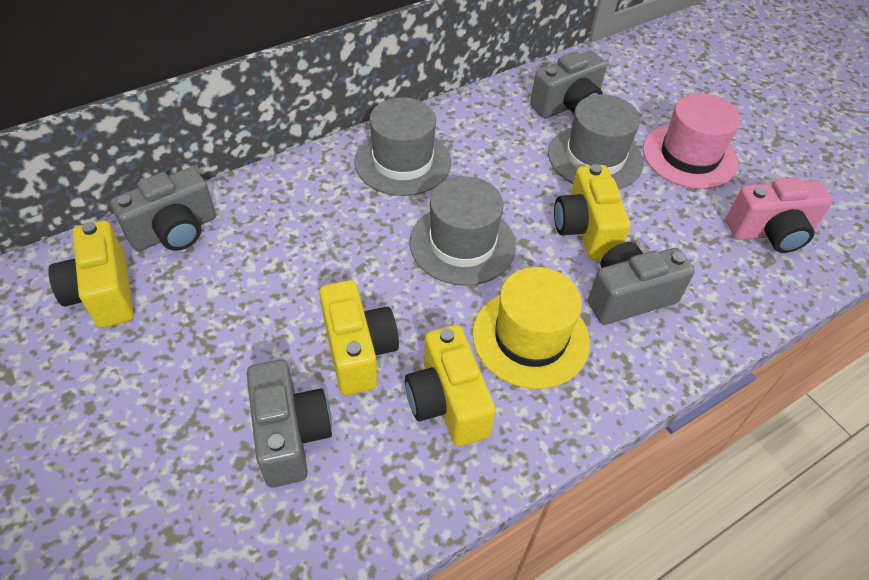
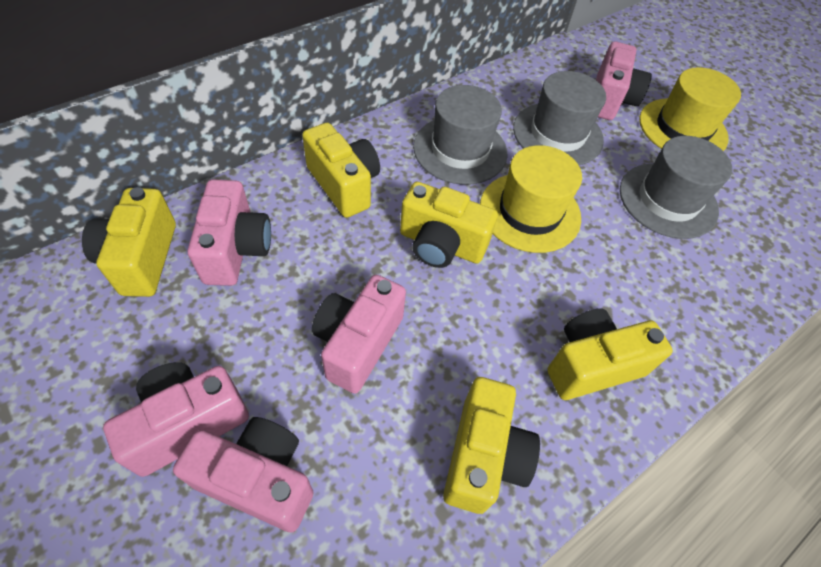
grey camera: 4 -> 0
pink camera: 1 -> 5
pink hat: 1 -> 0
yellow camera: 4 -> 5
yellow hat: 1 -> 2

